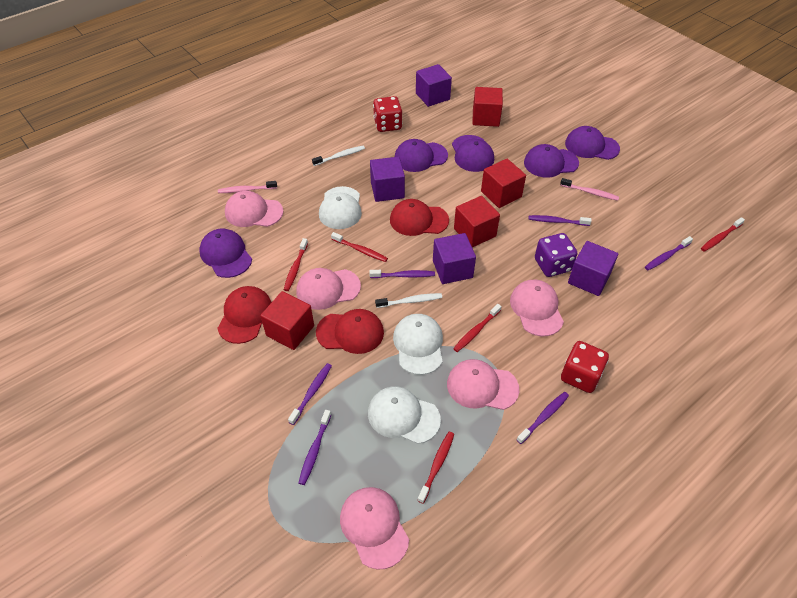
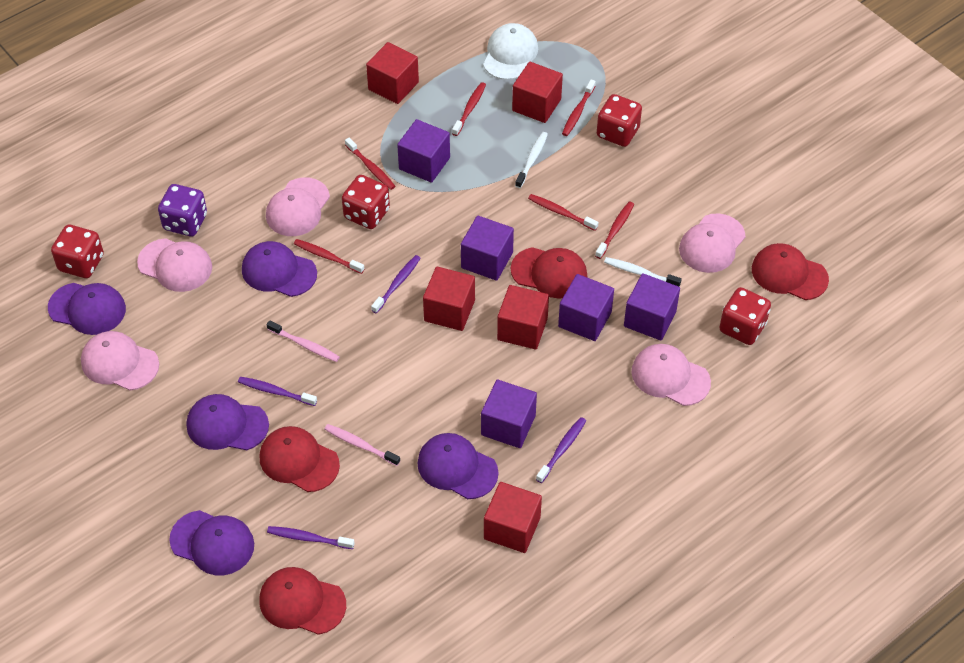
purple cube: 4 -> 5
purple toothbrush: 6 -> 4
red cap: 3 -> 4
red cube: 4 -> 5
red dice: 2 -> 4
red toothbrush: 5 -> 6
white cap: 3 -> 1

